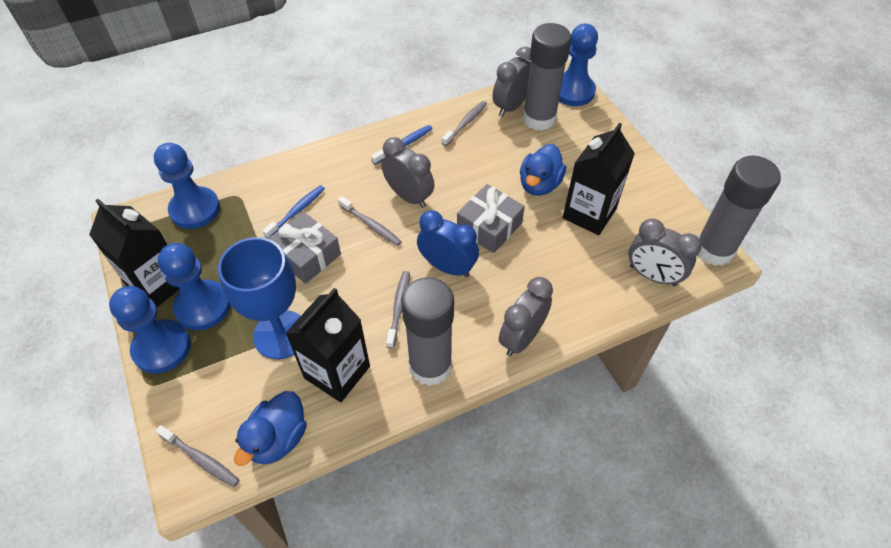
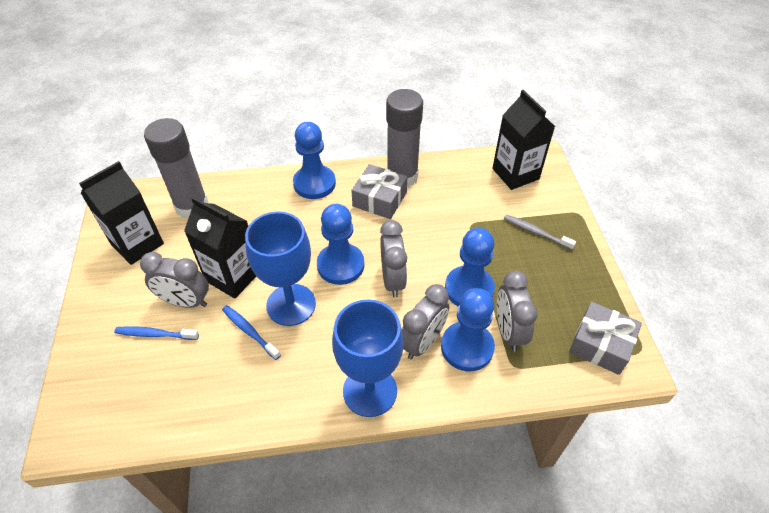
blue clock: 1 -> 0
blue duck: 2 -> 0
blue goblet: 1 -> 2
grey glue stick: 3 -> 2
grey toothbrush: 4 -> 1

